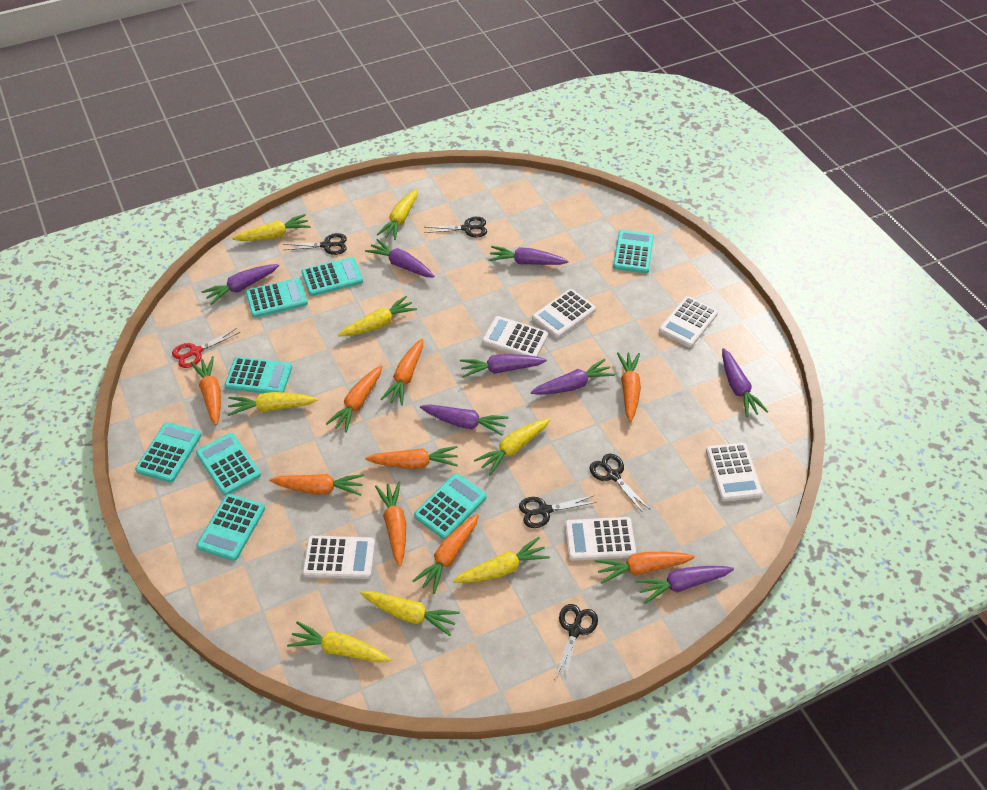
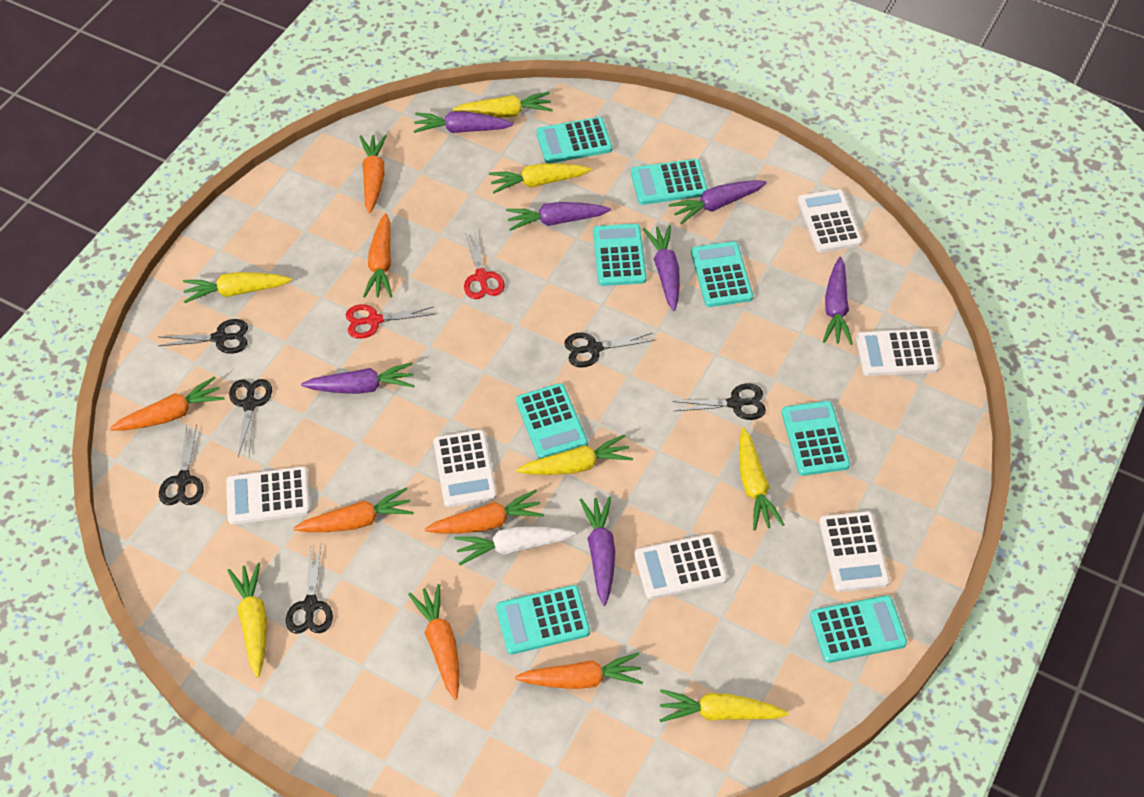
black scissors: 5 -> 6
orange carrot: 9 -> 7
purple carrot: 8 -> 7
red scissors: 1 -> 2
white carrot: 0 -> 1
yellow carrot: 8 -> 7

